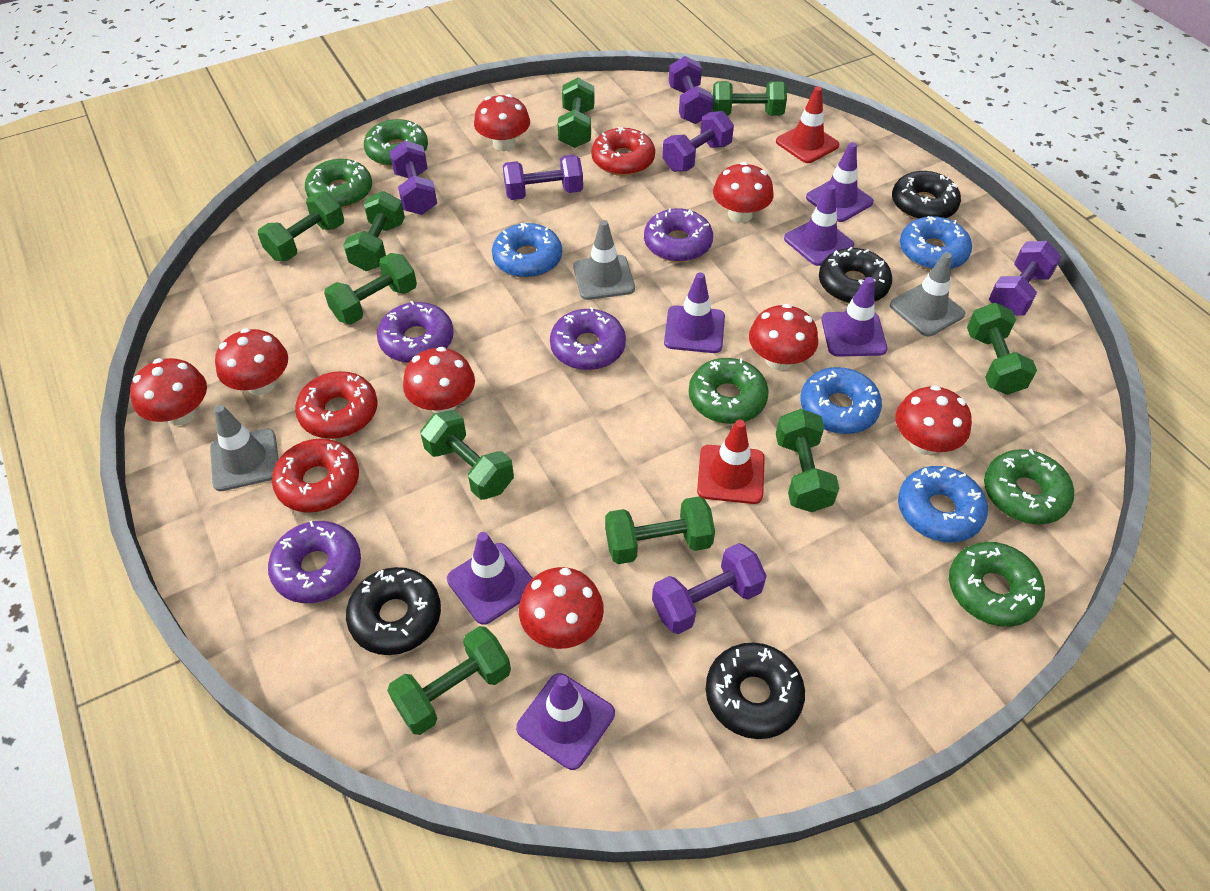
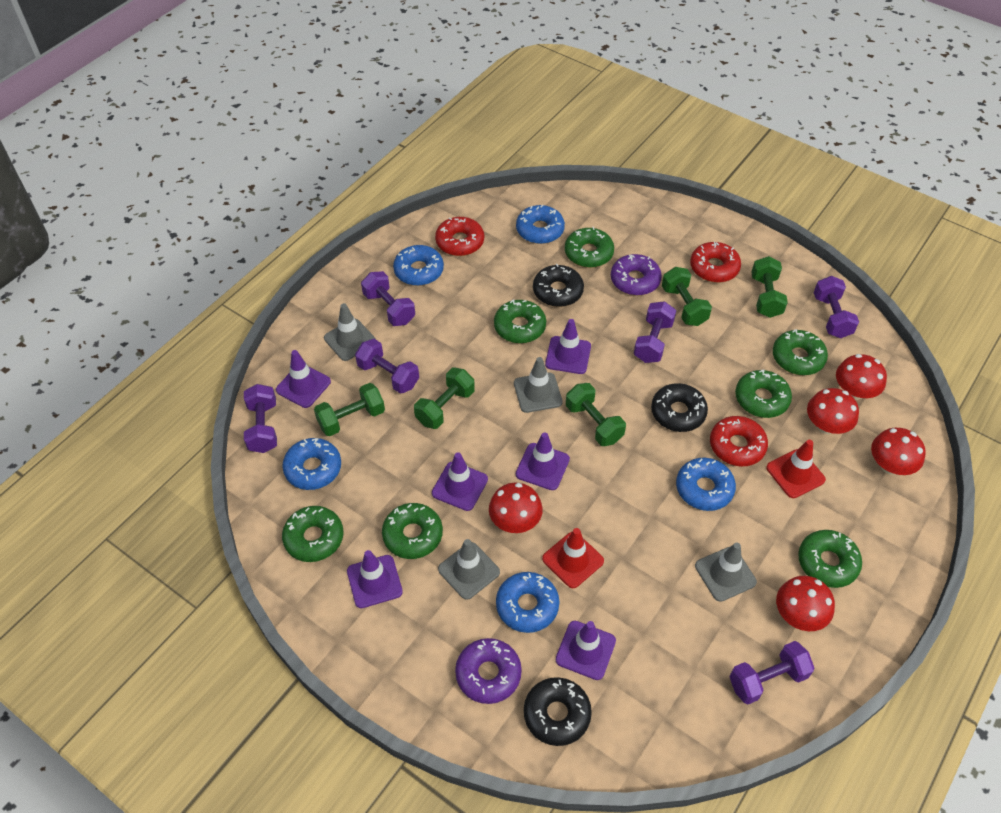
black donut: 4 -> 3
blue donut: 4 -> 5
green donut: 5 -> 7
green dumbbell: 10 -> 5
grey traffic cone: 3 -> 4
purple donut: 4 -> 2
red mushroom: 8 -> 5

